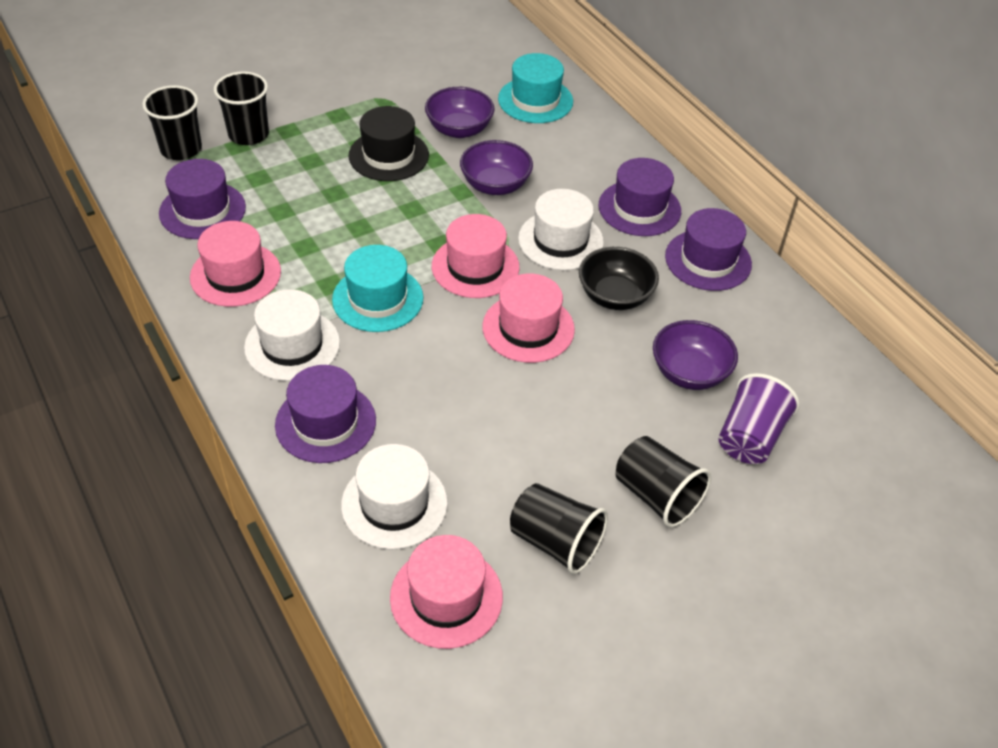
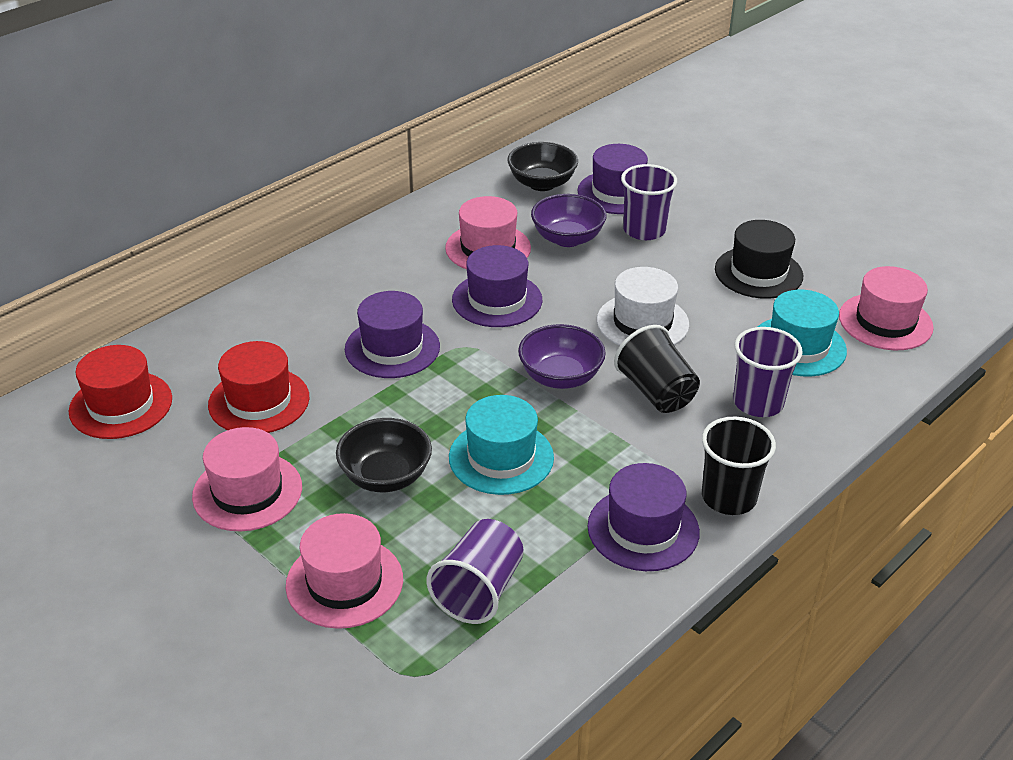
black bowl: 1 -> 2
black cup: 4 -> 2
purple bowl: 3 -> 2
purple cup: 1 -> 3
red hat: 0 -> 2
white hat: 3 -> 1

